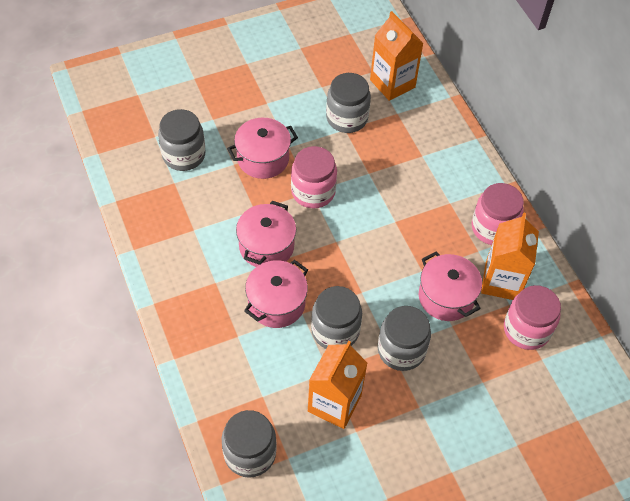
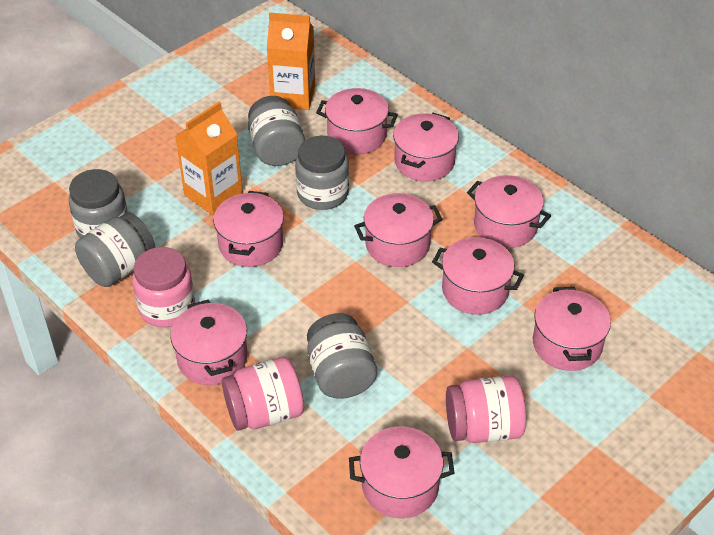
orange carton: 3 -> 2
pink pot: 4 -> 9

